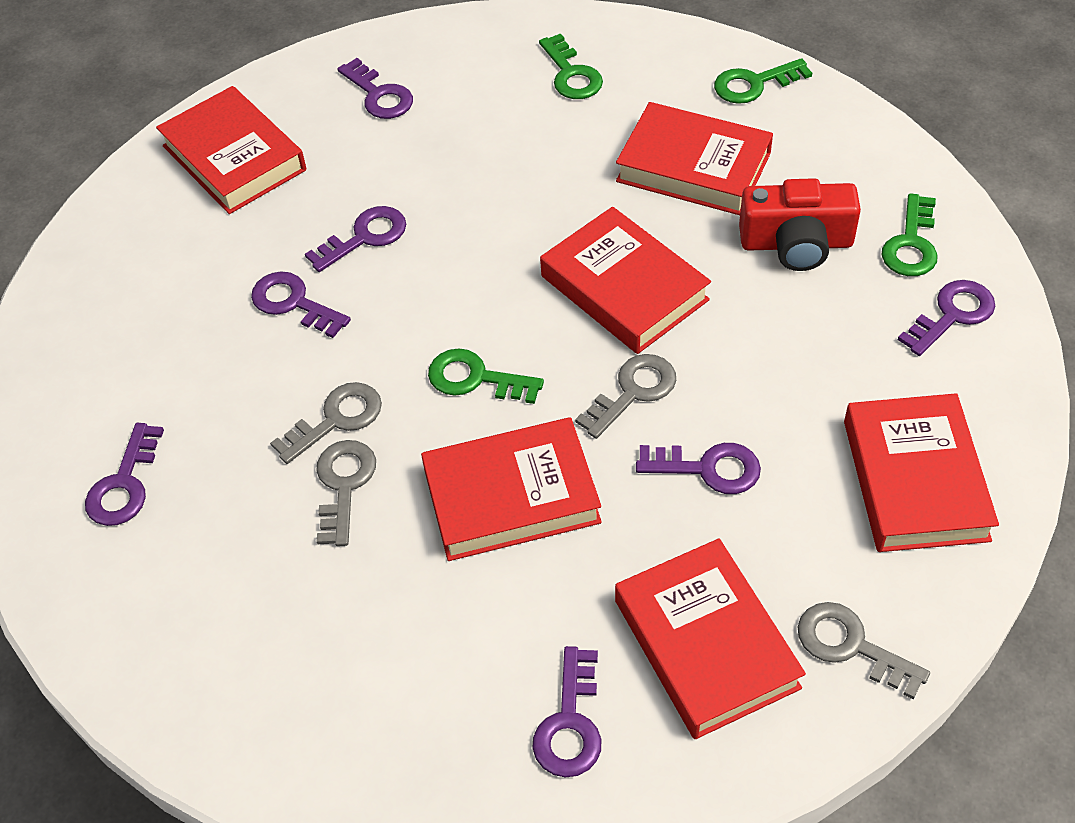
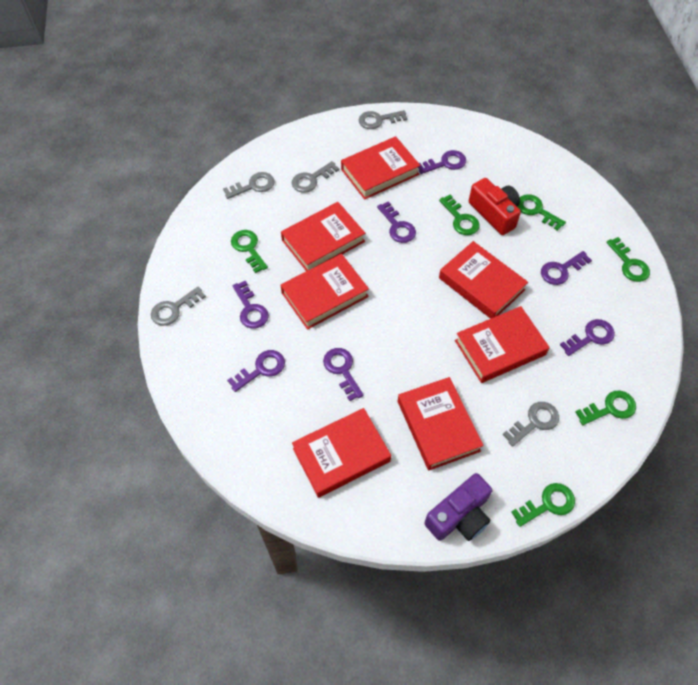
green key: 4 -> 6
grey key: 4 -> 5
purple camera: 0 -> 1
red book: 6 -> 7

